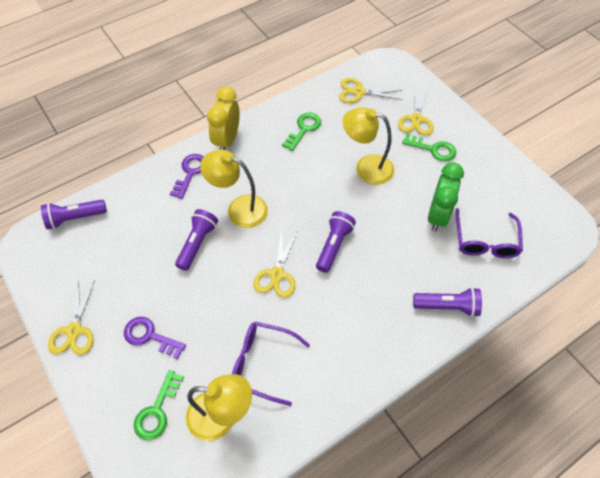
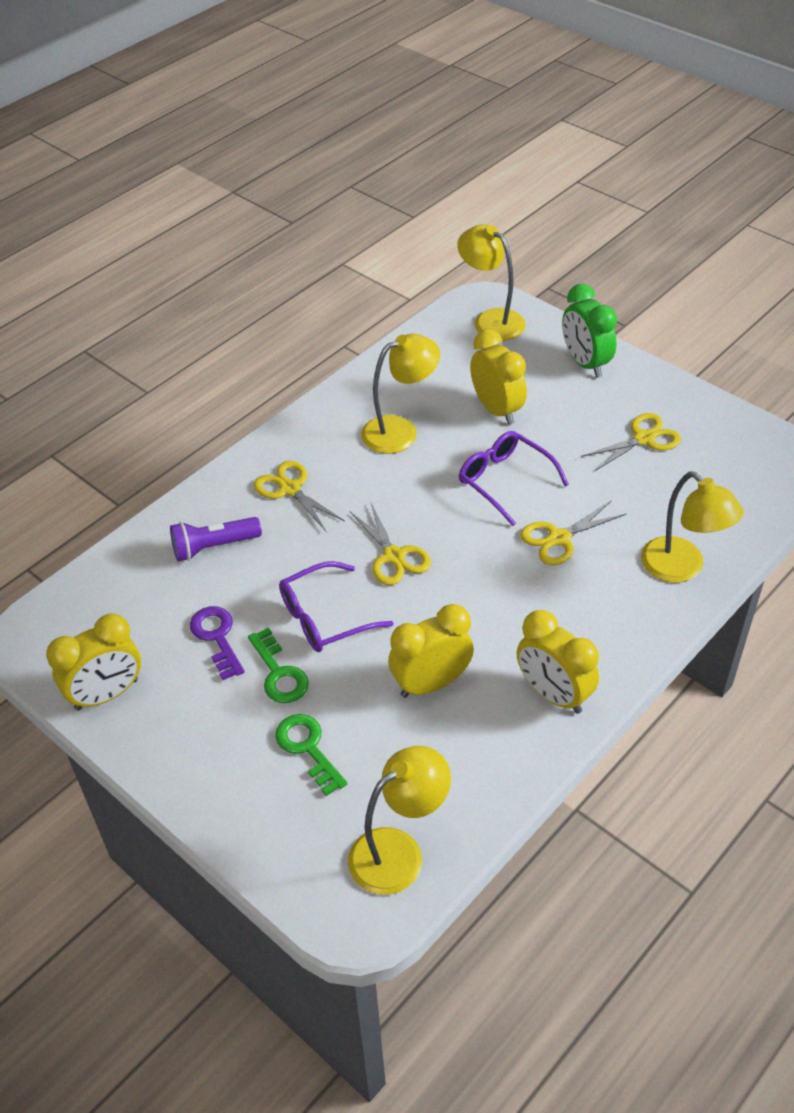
green key: 3 -> 2
purple flashlight: 4 -> 1
purple key: 2 -> 1
yellow clock: 1 -> 4
yellow lamp: 3 -> 4

